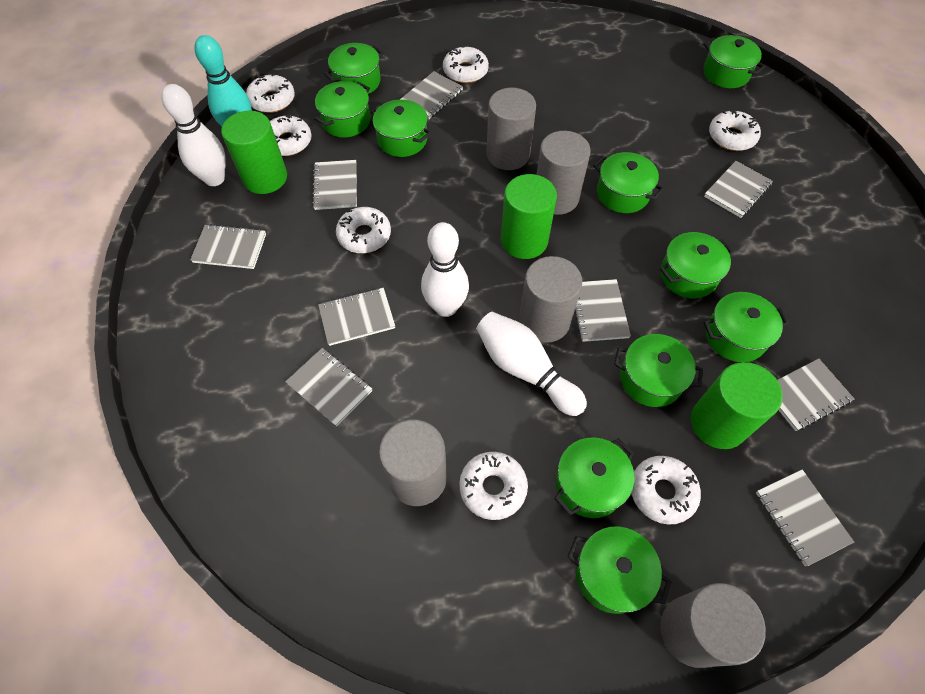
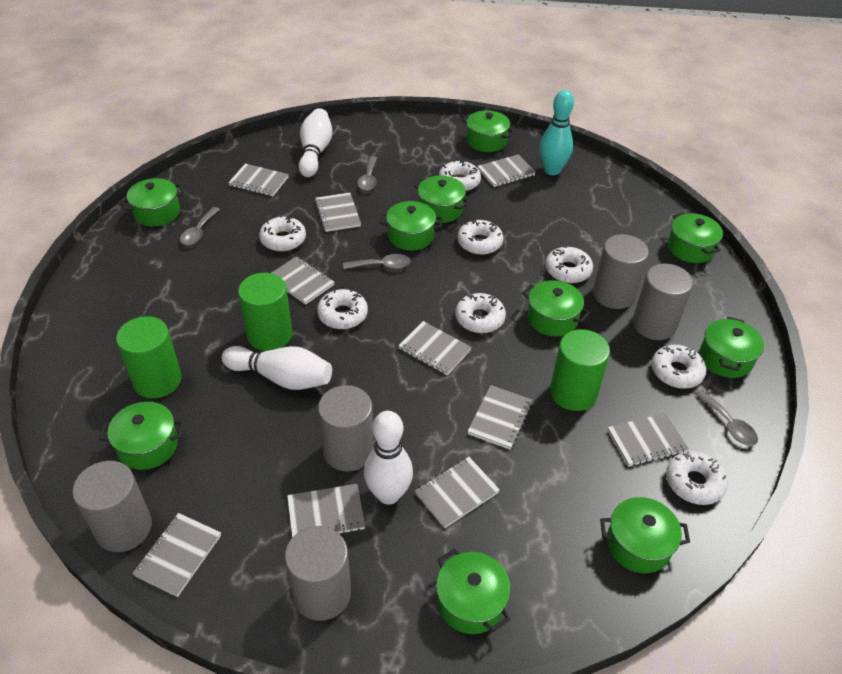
grey notebook: 9 -> 10
grey spoon: 0 -> 4
white donut: 7 -> 8

